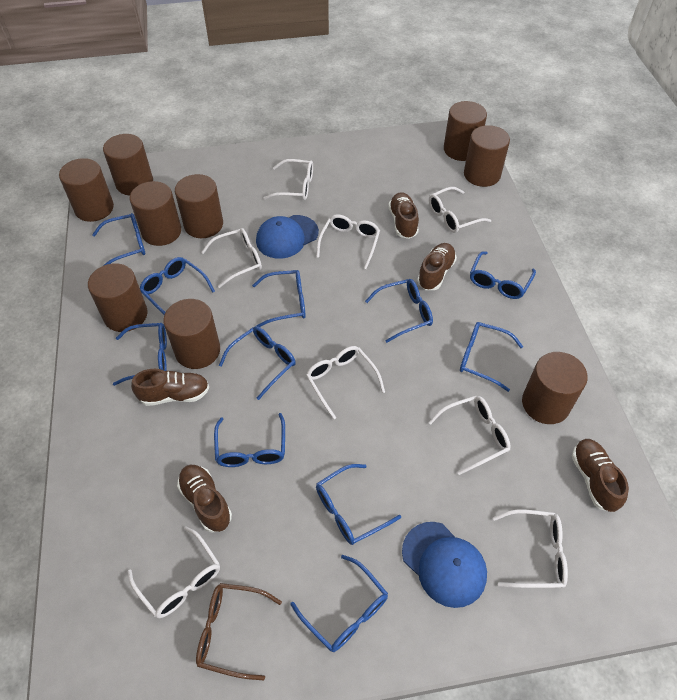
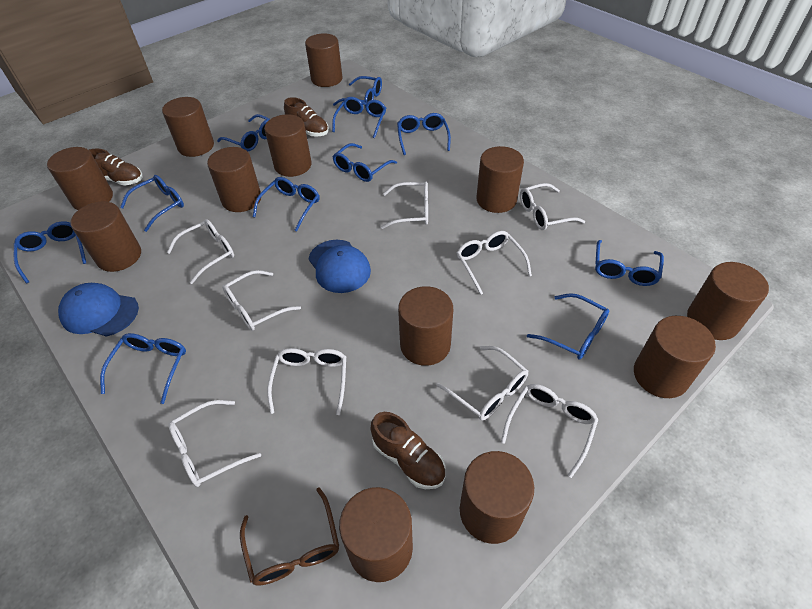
brown cylinder: 9 -> 12
brown shoe: 5 -> 3
white glasses: 8 -> 9

